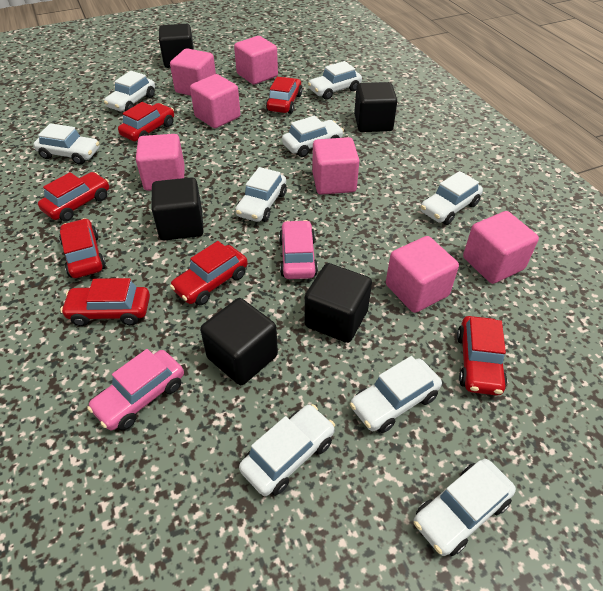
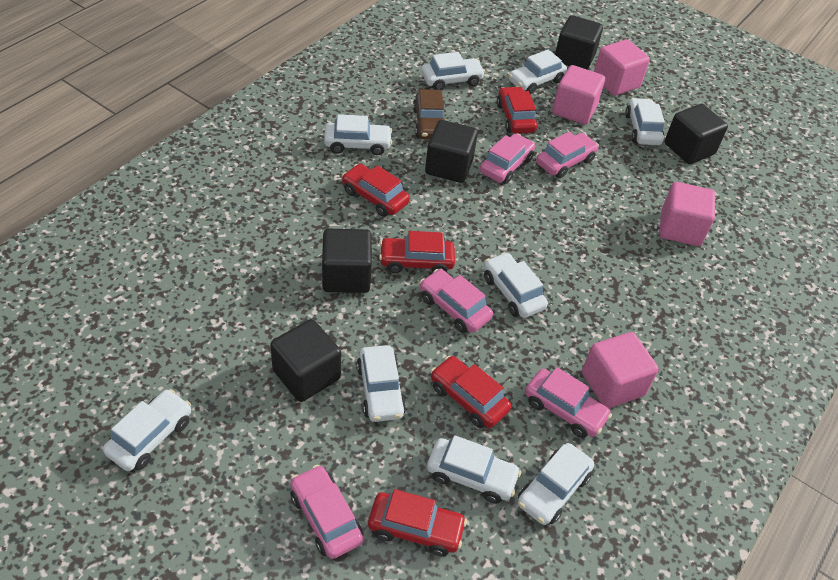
brown car: 0 -> 1
pink car: 2 -> 5
pink cube: 7 -> 4
red car: 7 -> 5

